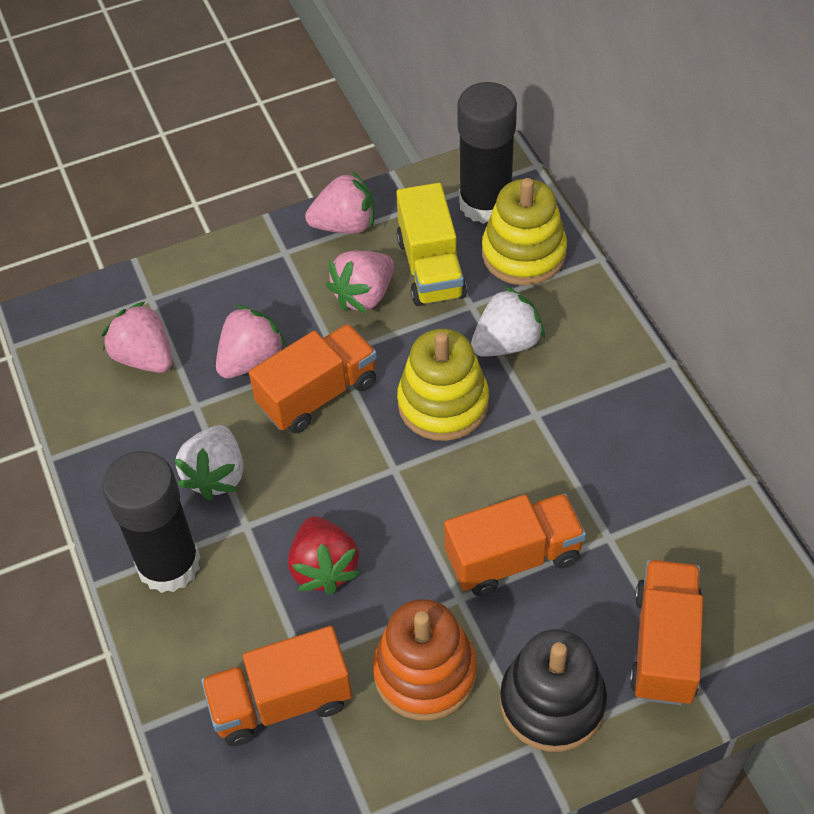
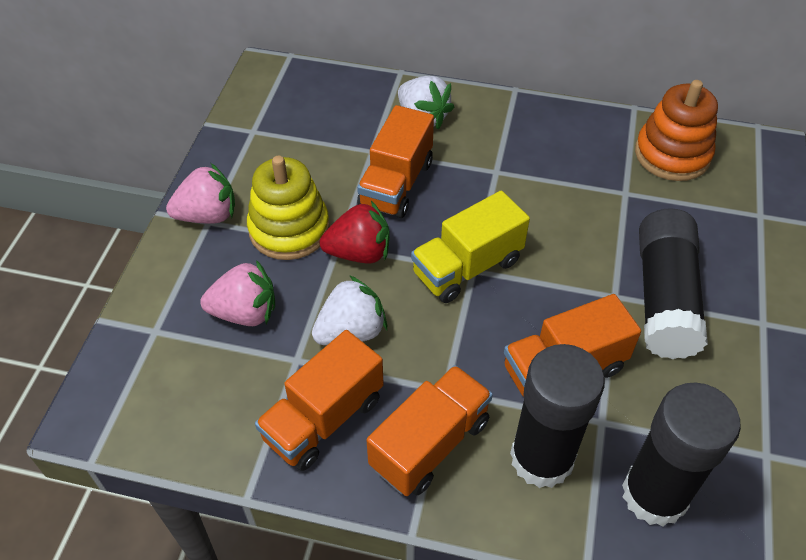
black glue stick: 2 -> 3
black stacking toy: 1 -> 0
pink strawberry: 4 -> 2
yellow stacking toy: 2 -> 1

